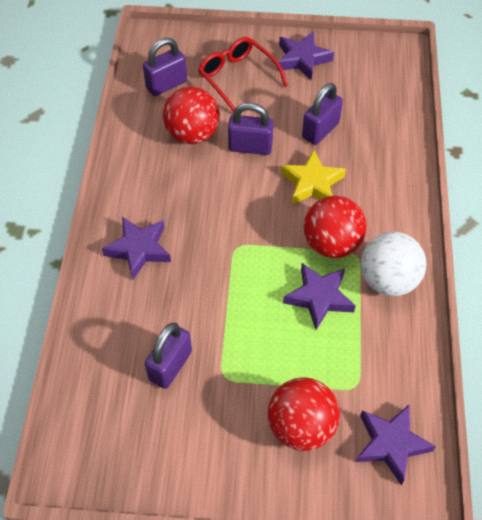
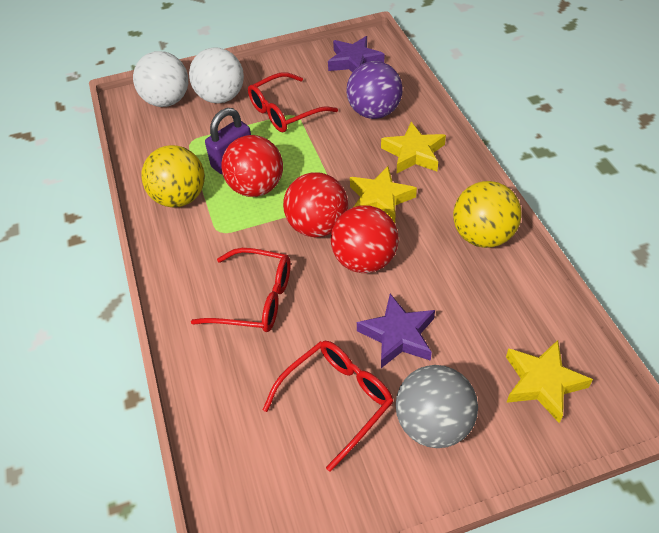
grey ball: 0 -> 1
purple ball: 0 -> 1
purple padlock: 4 -> 1
purple star: 4 -> 2
red glasses: 1 -> 3
white ball: 1 -> 2
yellow ball: 0 -> 2
yellow star: 1 -> 3

